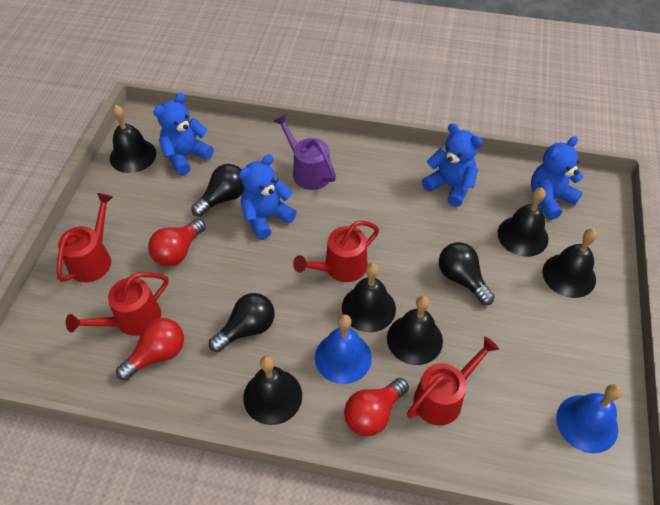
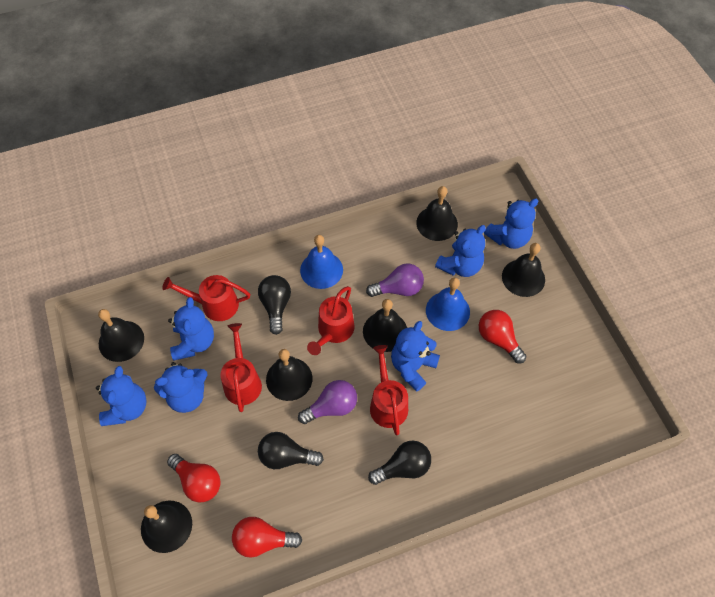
blue teddy bear: 4 -> 6
purple light bulb: 0 -> 2
purple watering can: 1 -> 0

